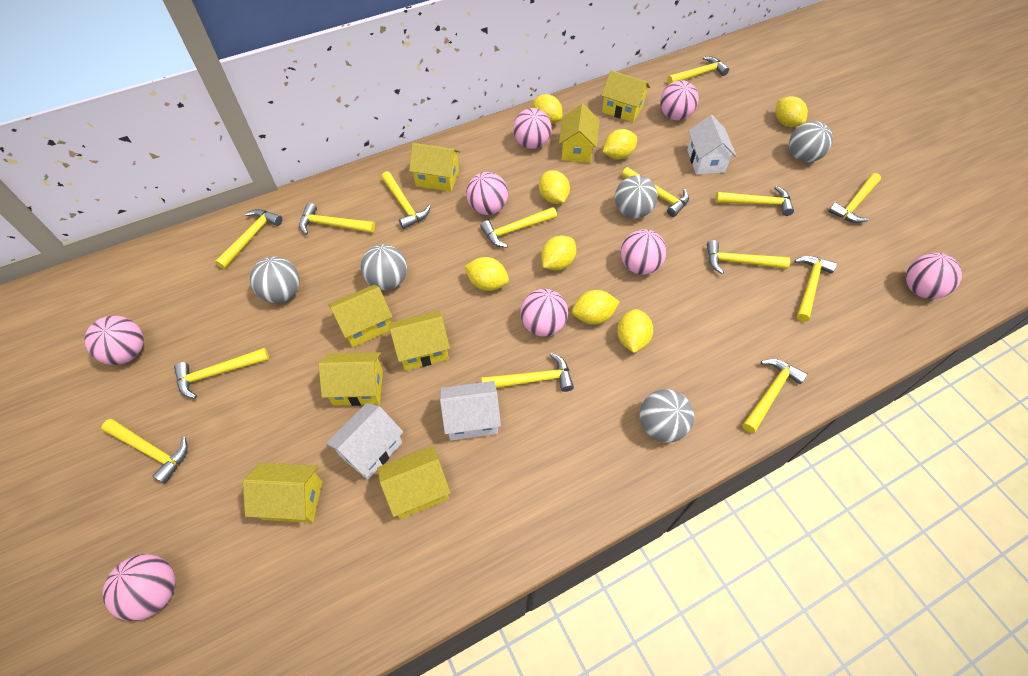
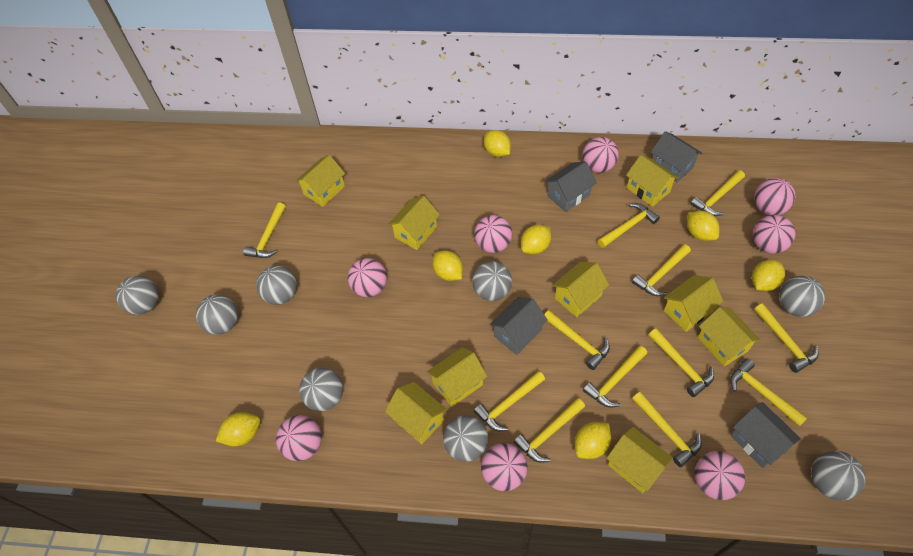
grey ball: 5 -> 8
grey house: 0 -> 4
white house: 3 -> 0
yellow hammer: 14 -> 12
yellow house: 8 -> 9
yellow lemon: 8 -> 7

